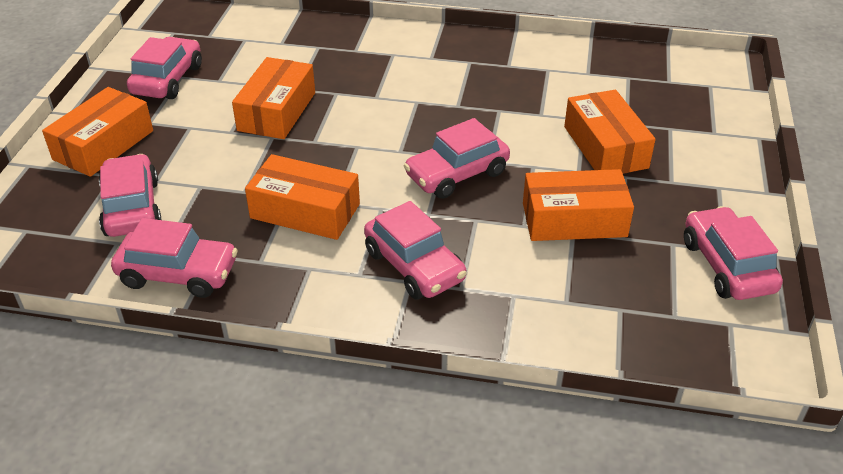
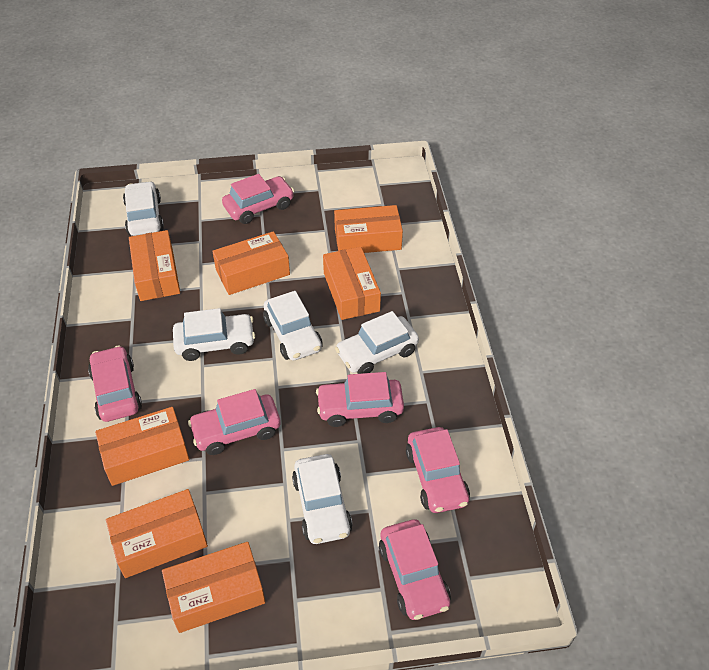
orange box: 5 -> 7
white car: 0 -> 5

